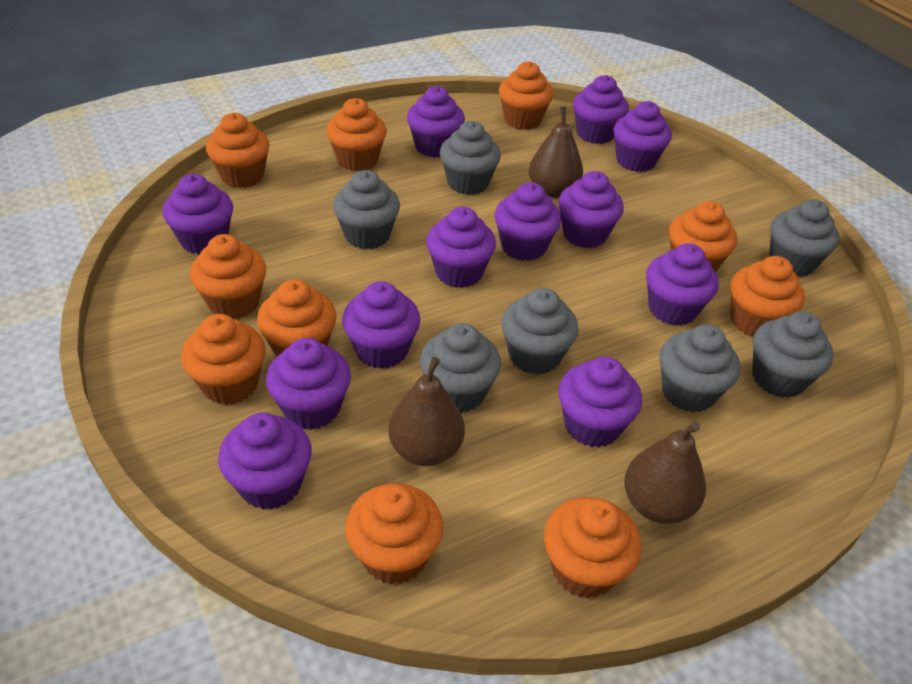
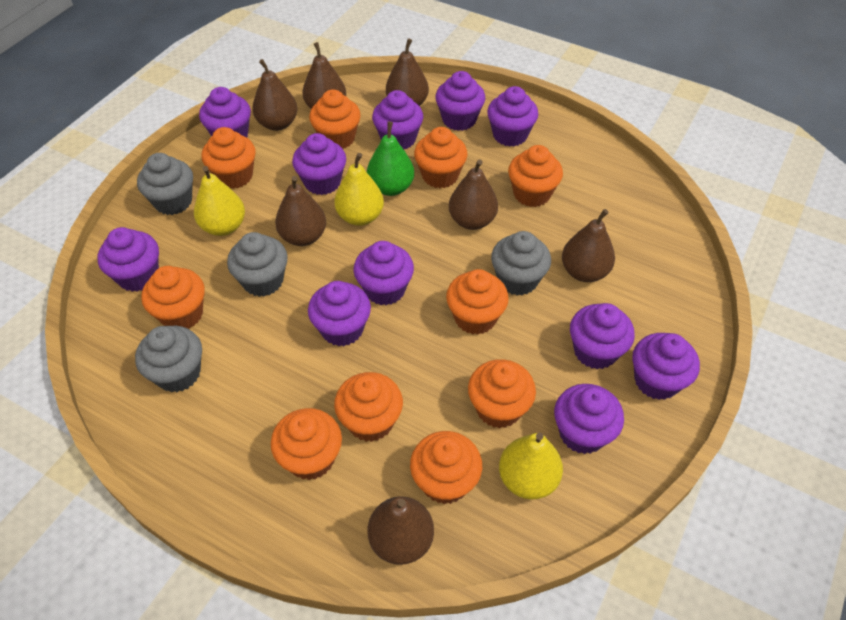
brown pear: 3 -> 7
green pear: 0 -> 1
grey cupcake: 7 -> 4
purple cupcake: 12 -> 11
yellow pear: 0 -> 3

